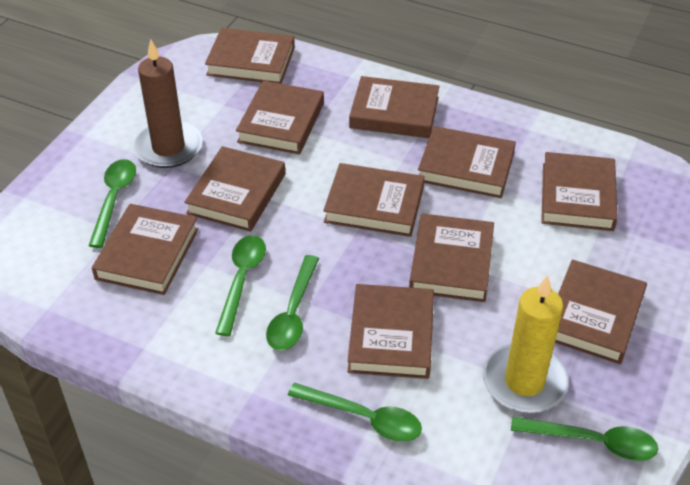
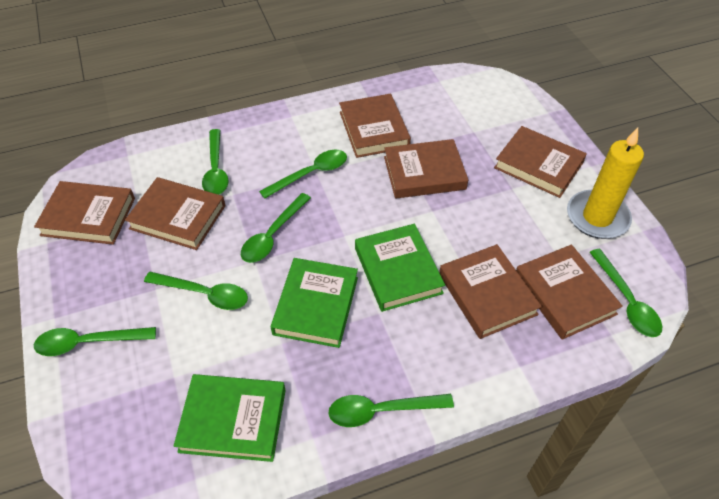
brown book: 11 -> 7
brown candle: 1 -> 0
green book: 0 -> 3
green spoon: 5 -> 7

